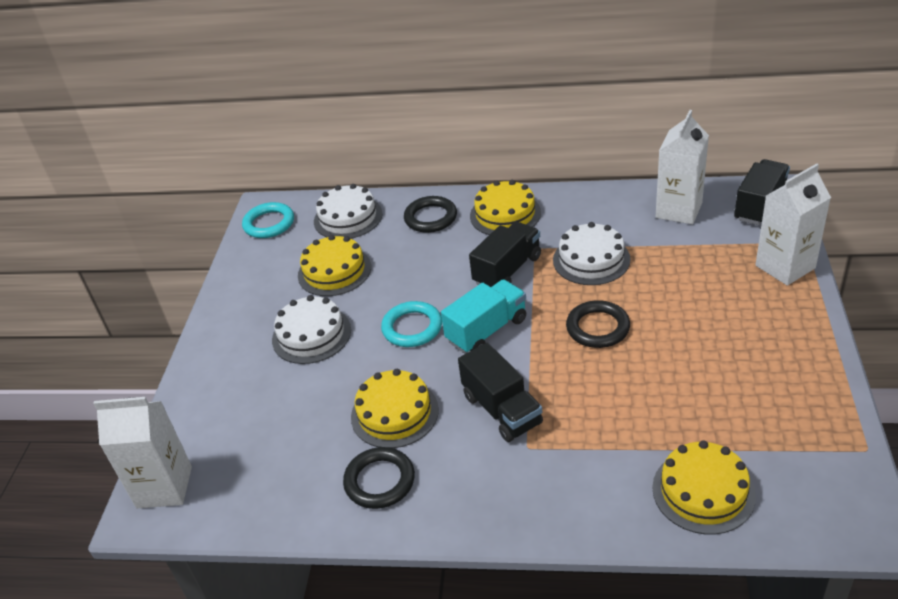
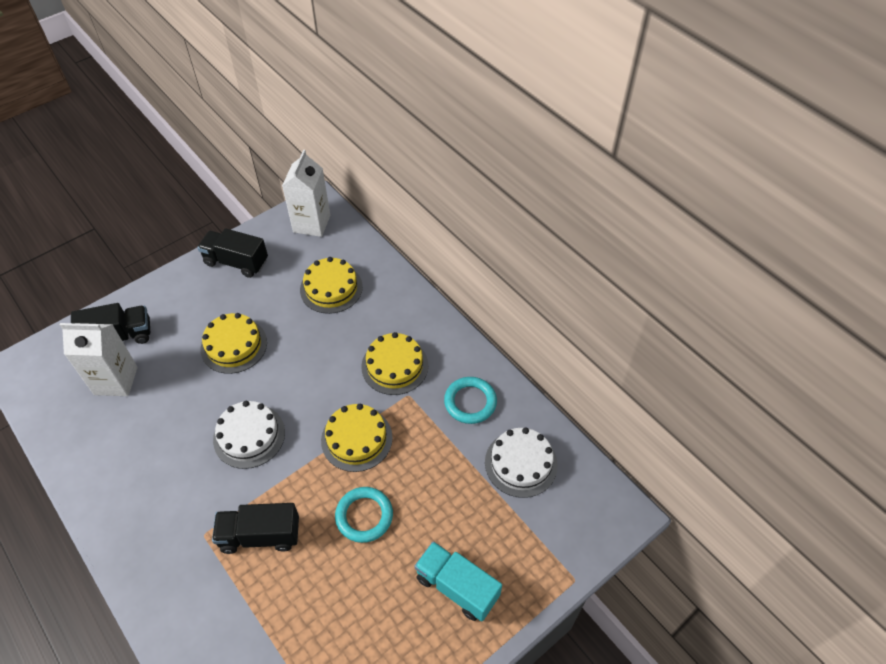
black ring: 3 -> 0
white cake: 3 -> 2
white carton: 3 -> 2

